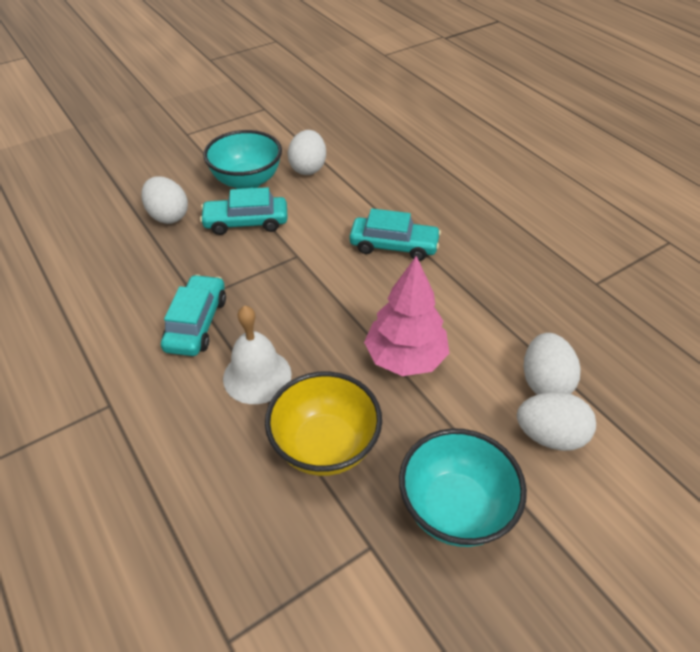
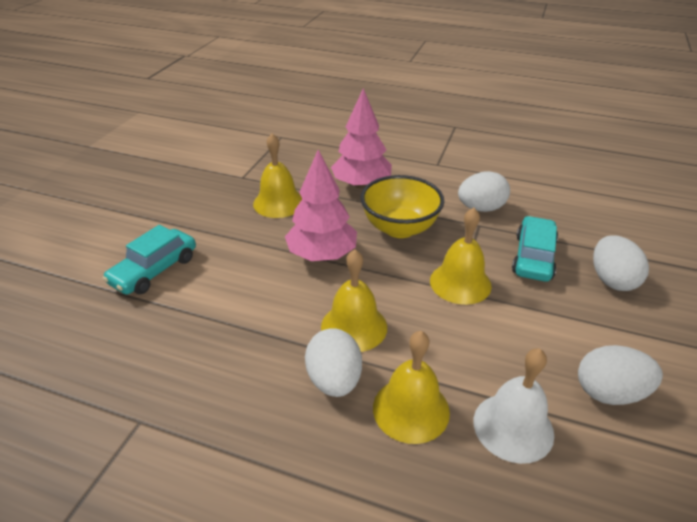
pink tree: 1 -> 2
turquoise bowl: 2 -> 0
turquoise car: 3 -> 2
yellow bell: 0 -> 4

